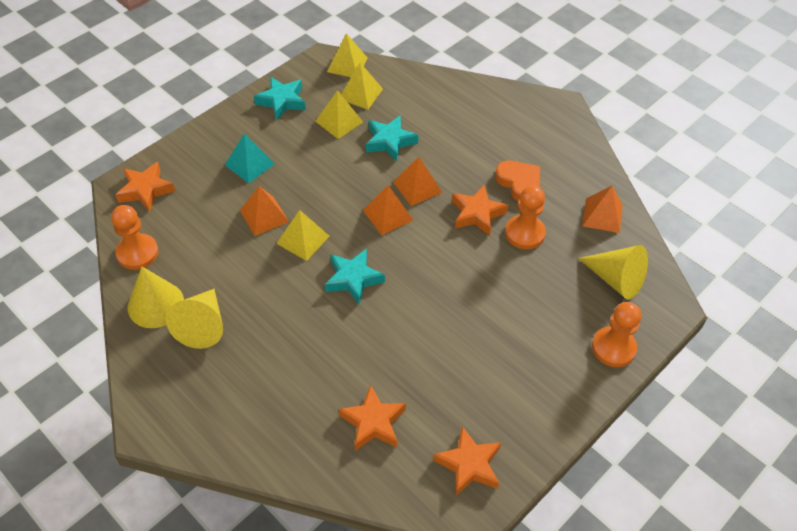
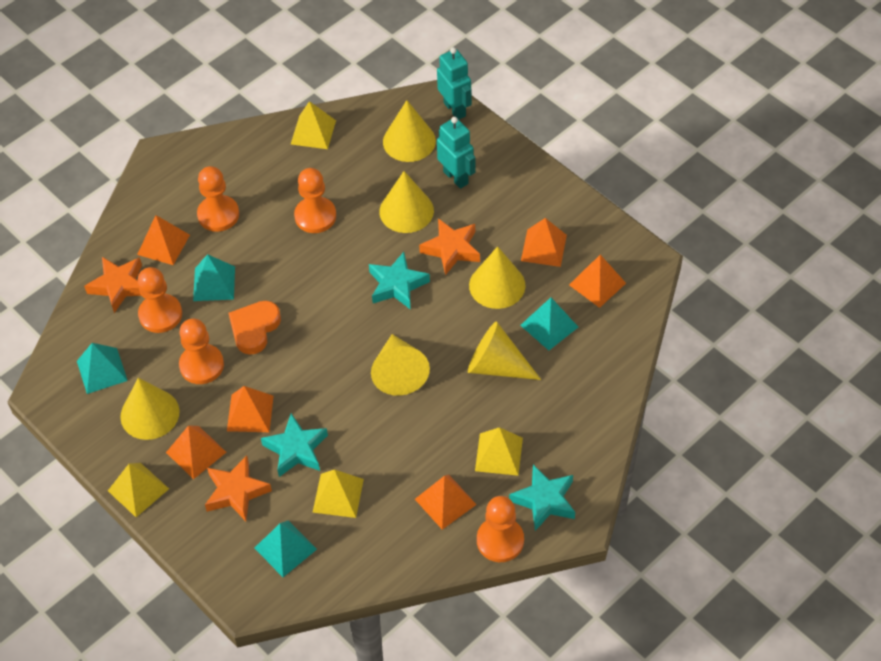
orange pawn: 3 -> 5
orange pyramid: 4 -> 6
orange star: 4 -> 3
turquoise pyramid: 1 -> 4
turquoise robot: 0 -> 2
yellow cone: 3 -> 6

